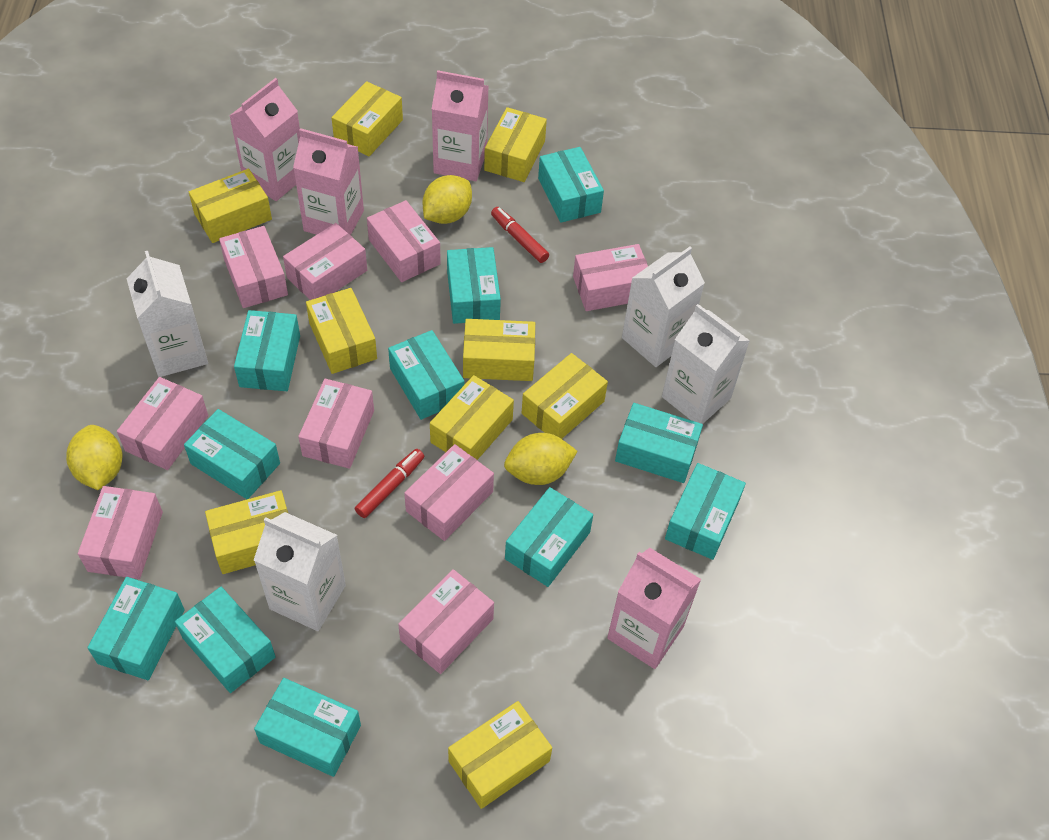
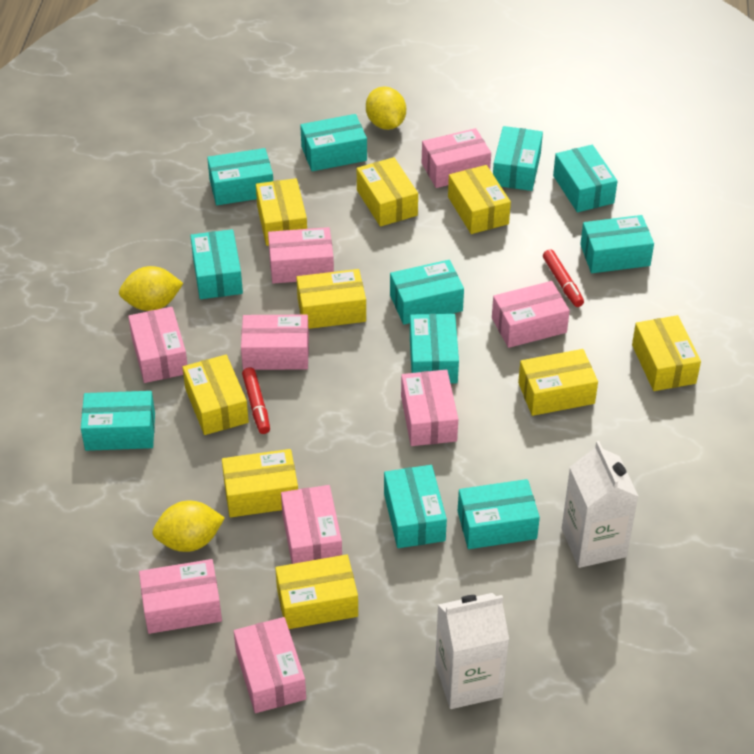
pink carton: 4 -> 0
white carton: 4 -> 2

